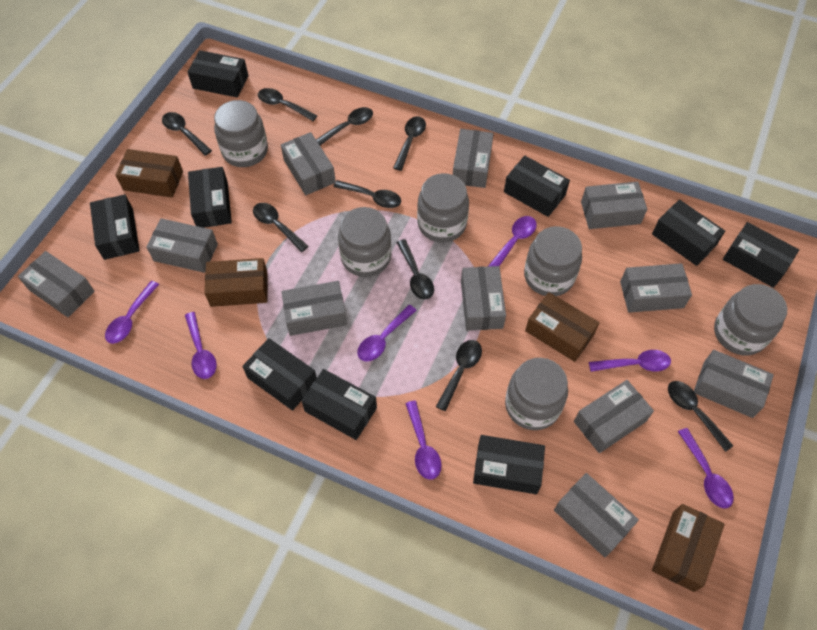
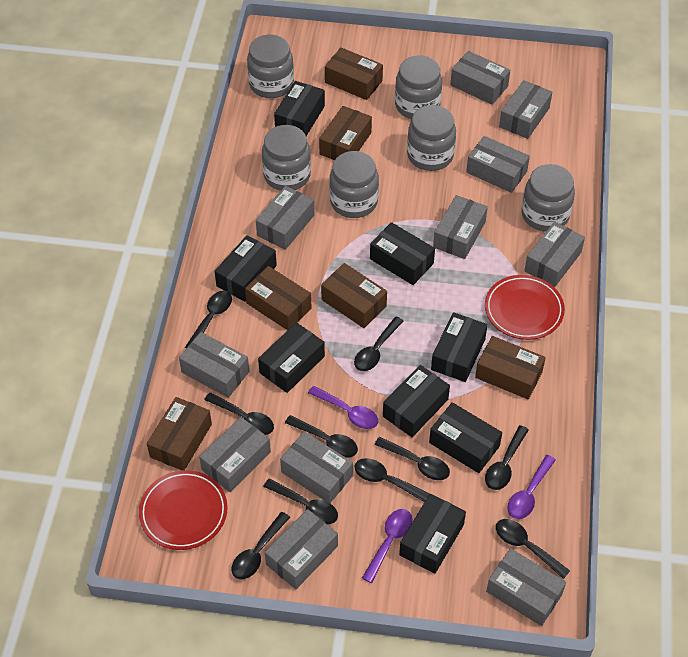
black box: 9 -> 8
black spoon: 9 -> 10
brown box: 4 -> 6
purple spoon: 7 -> 3
red plate: 0 -> 2

